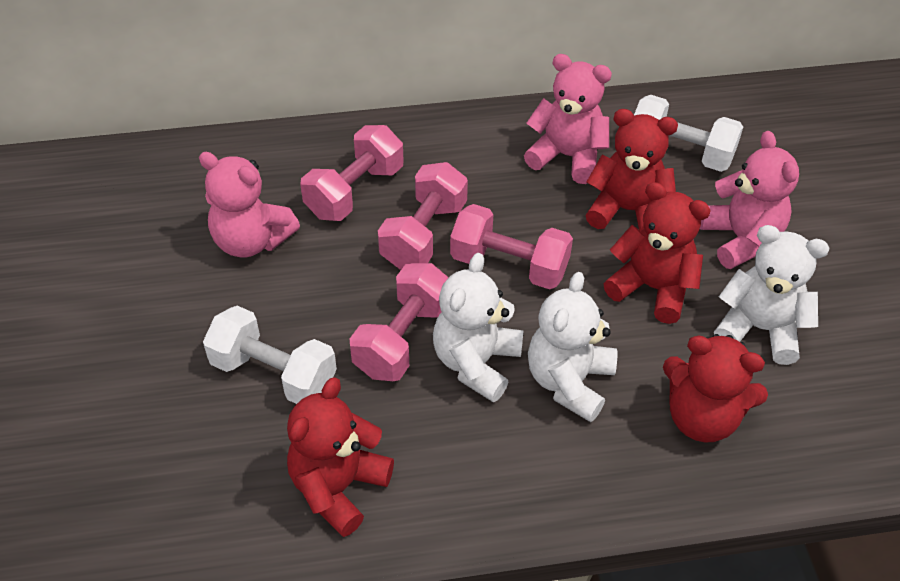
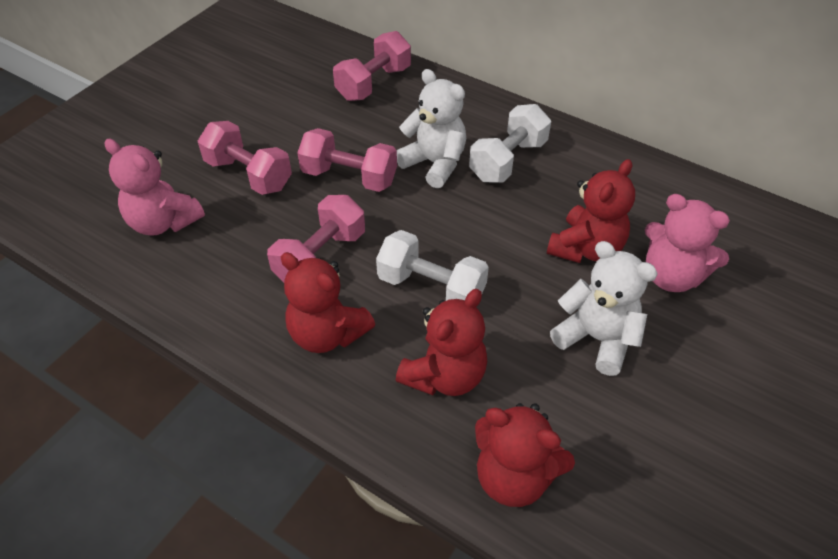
pink teddy bear: 3 -> 2
white teddy bear: 3 -> 2

